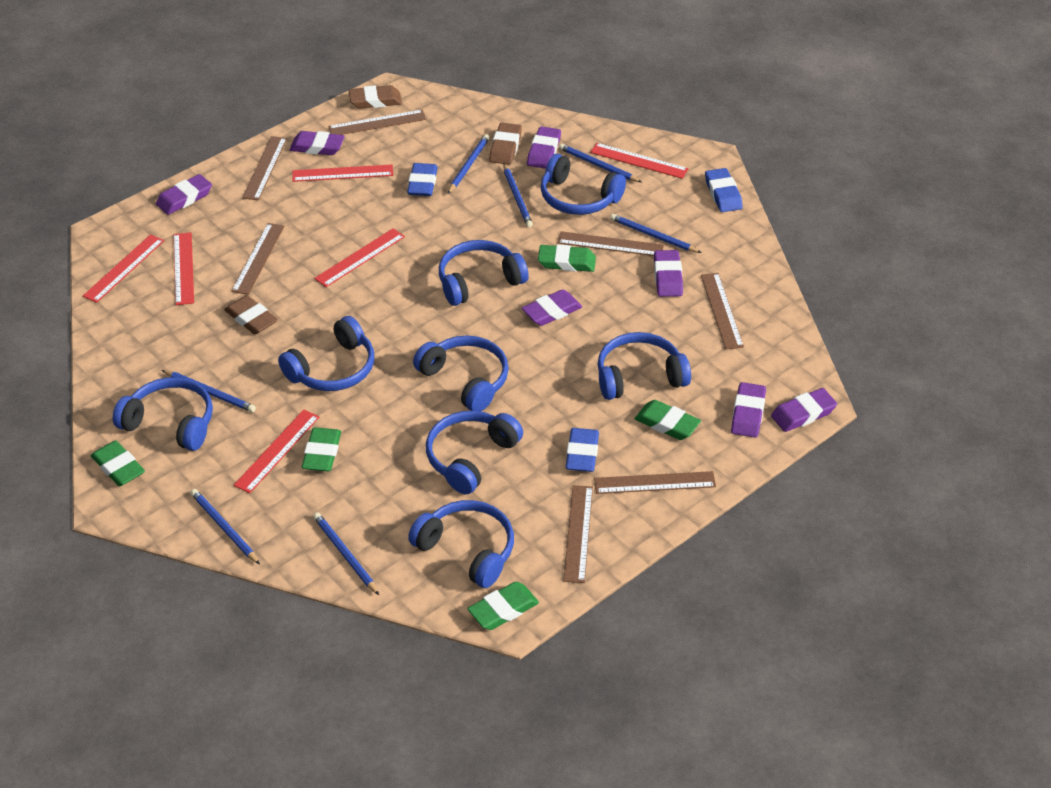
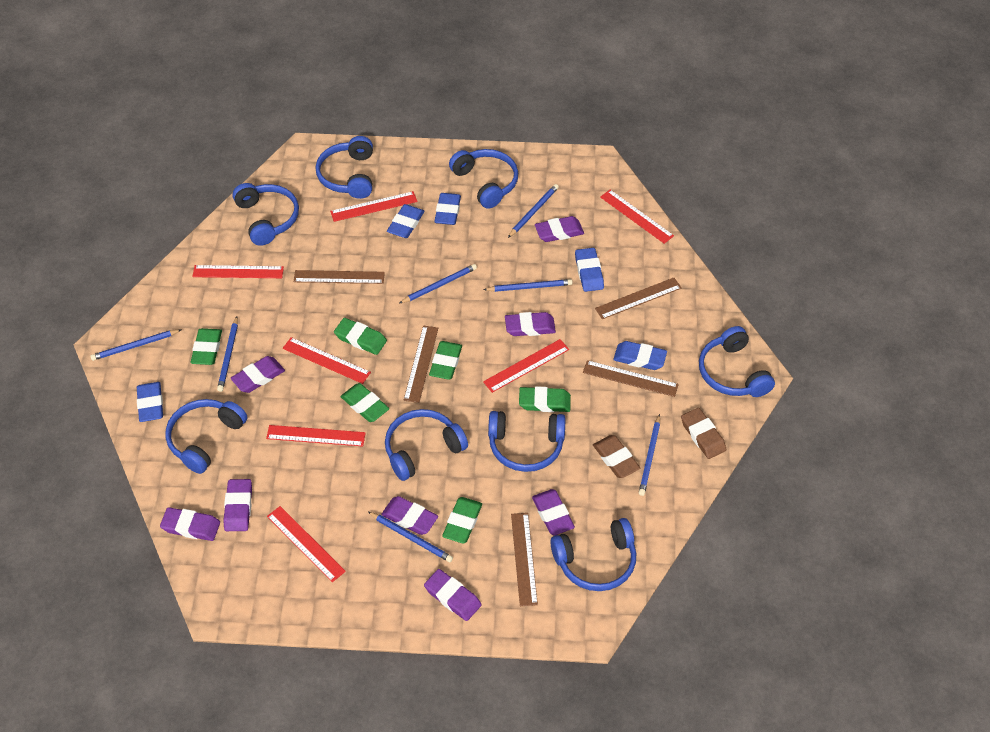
blue eraser: 3 -> 5
brown eraser: 3 -> 2
brown ruler: 7 -> 5
green eraser: 5 -> 6
purple eraser: 7 -> 8
red ruler: 6 -> 7

